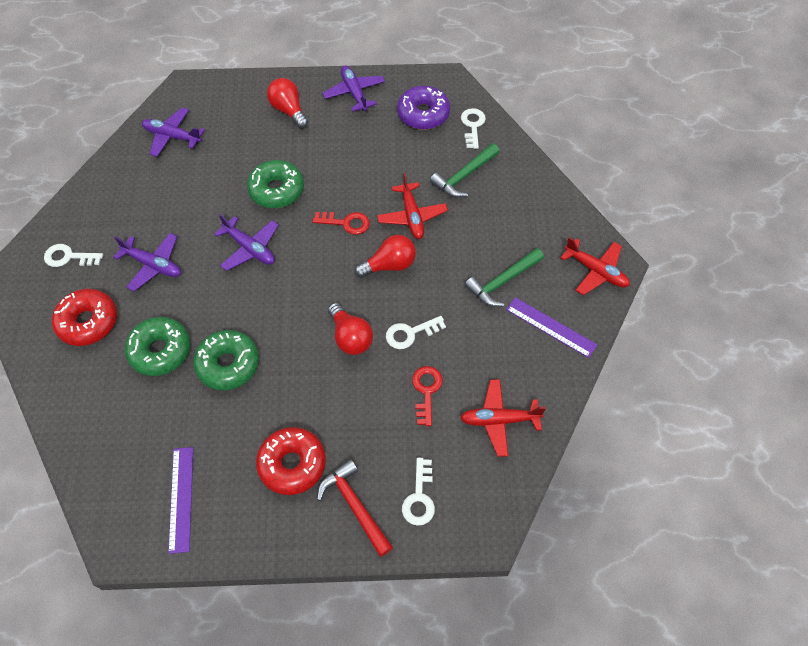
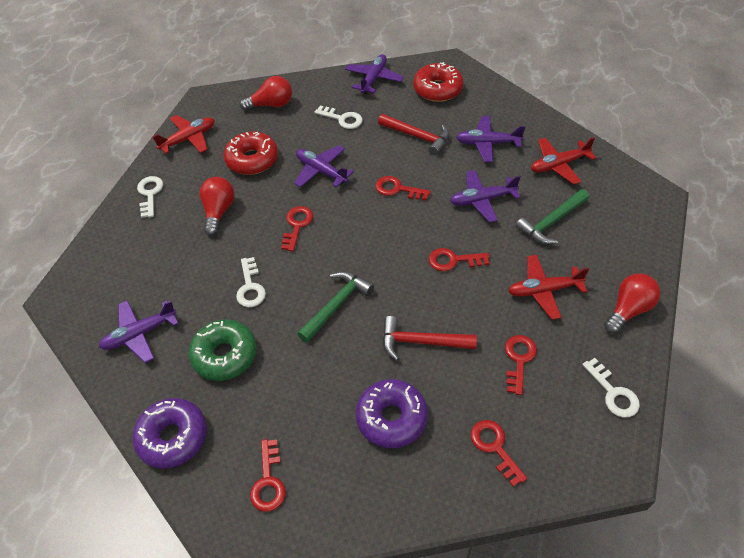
green donut: 3 -> 1
purple donut: 1 -> 2
purple plane: 4 -> 5
purple ruler: 2 -> 0
red hammer: 1 -> 2
red key: 2 -> 6

